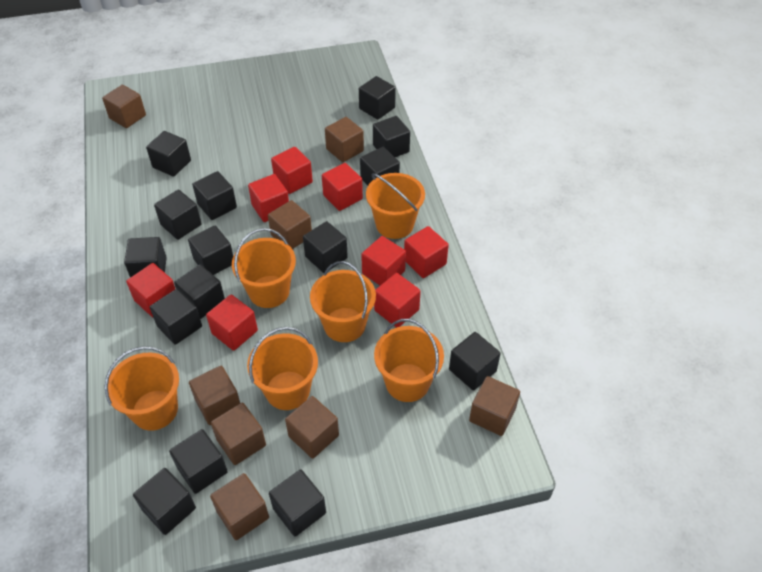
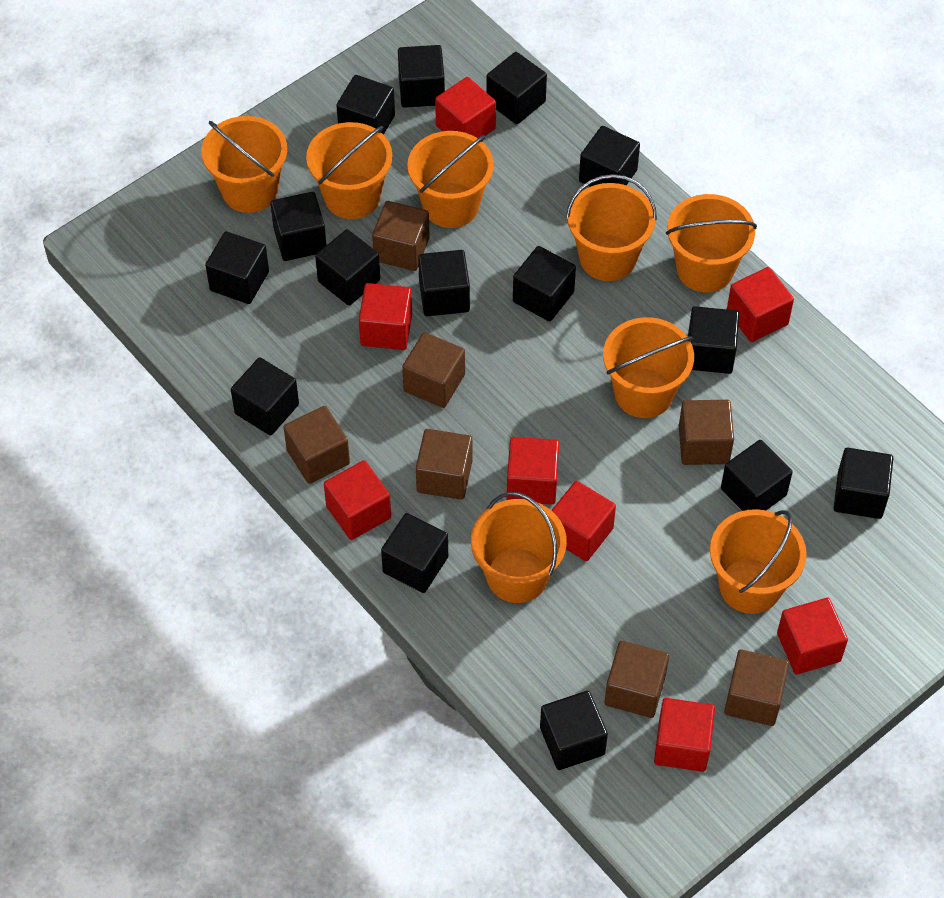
brown cube: 8 -> 7
orange bucket: 6 -> 8

